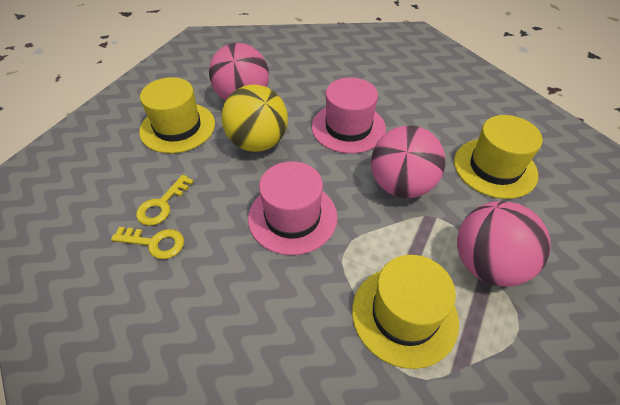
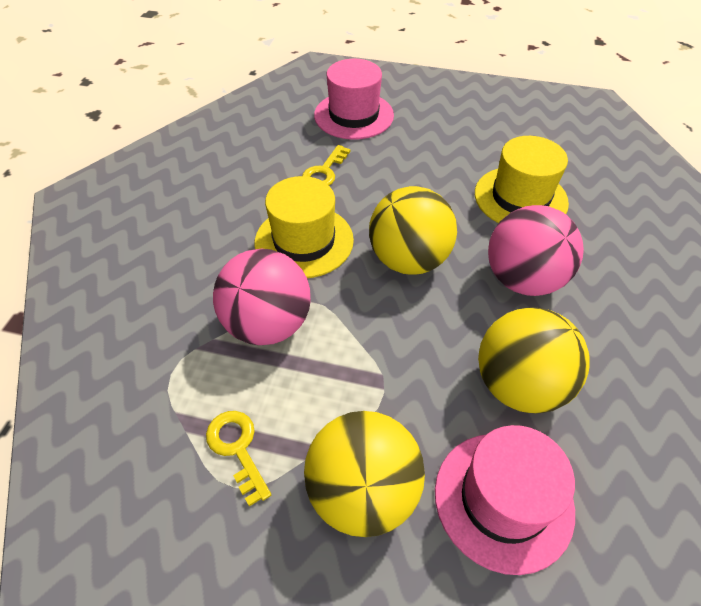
pink ball: 3 -> 2
yellow ball: 1 -> 3
yellow hat: 3 -> 2

